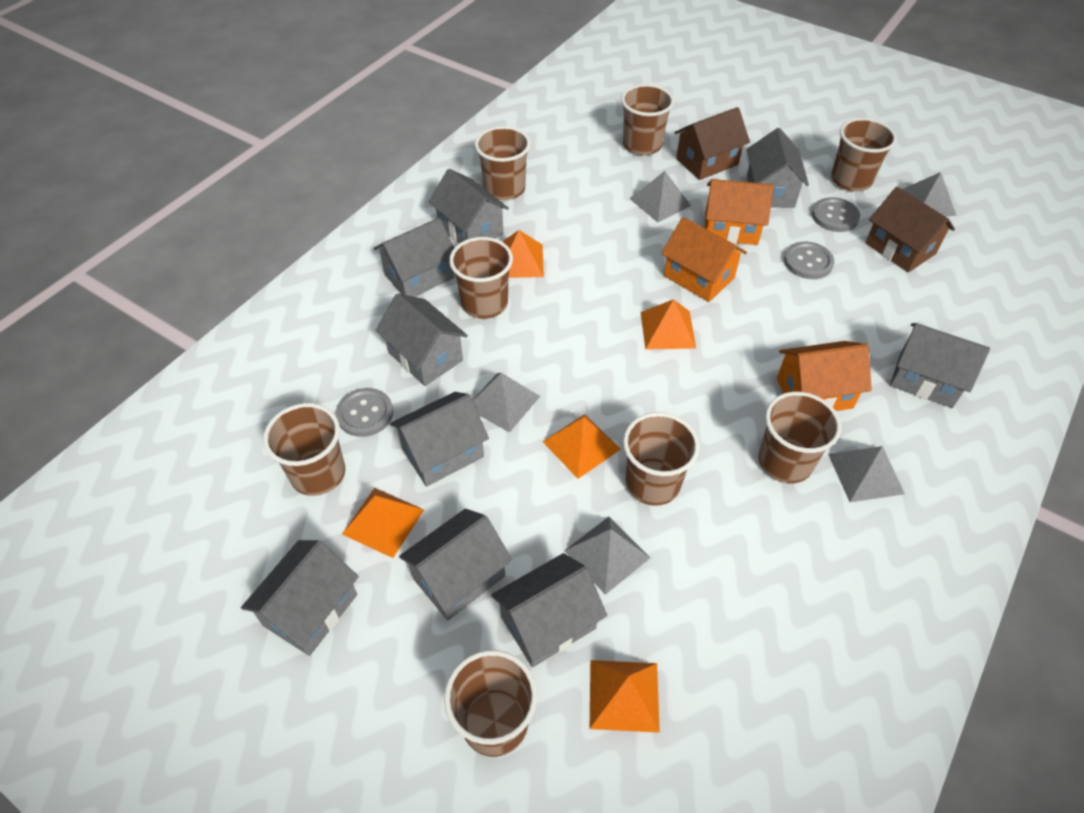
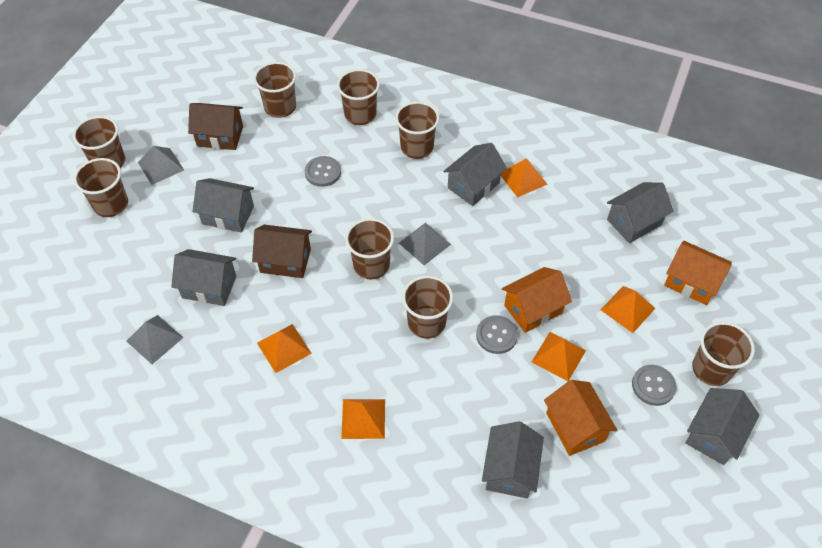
grey house: 9 -> 6
grey pyramid: 5 -> 3

